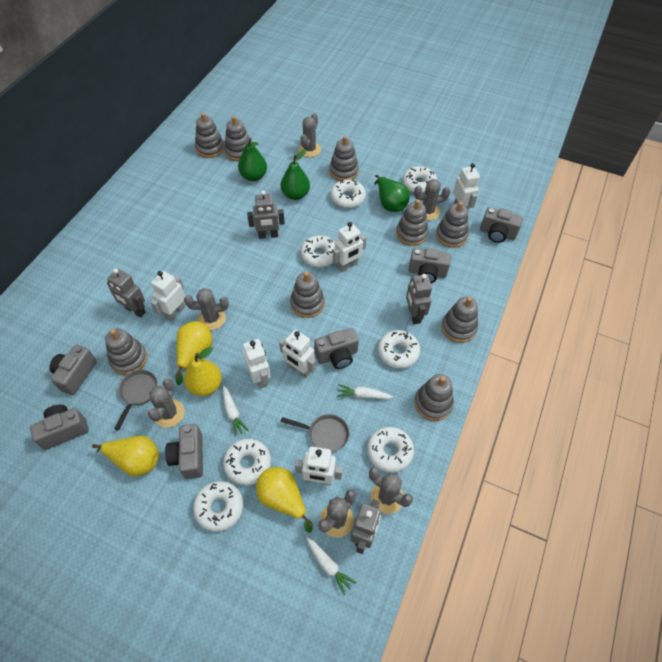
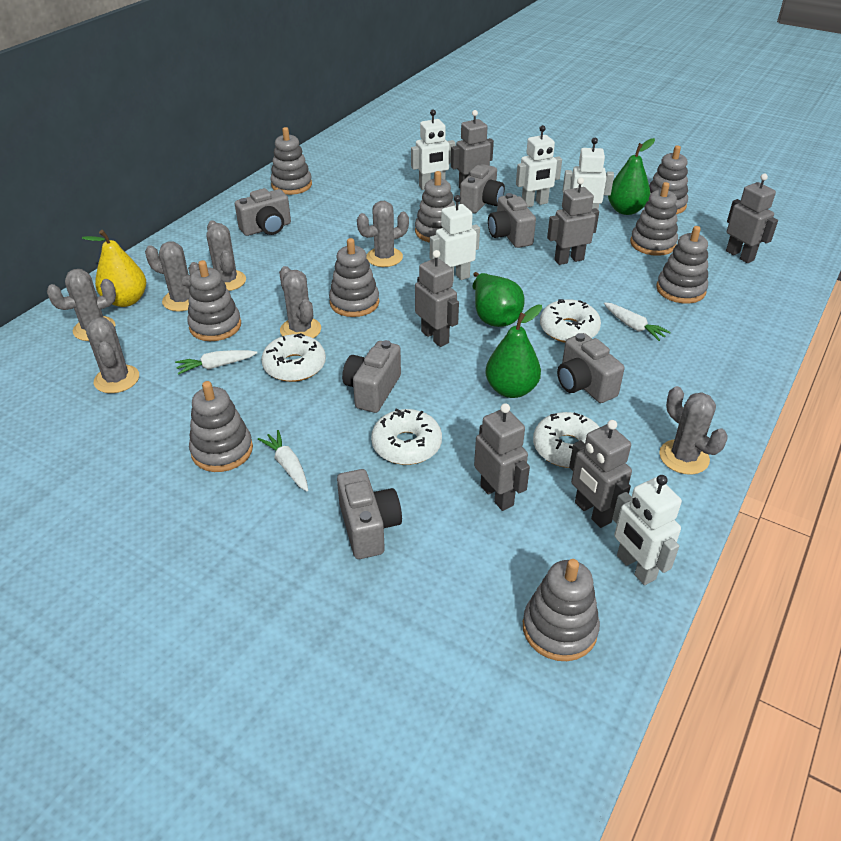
grey cactus: 6 -> 7
grey pan: 2 -> 0
grey robot: 4 -> 6
white donut: 7 -> 4
white robot: 6 -> 5
yellow pear: 4 -> 1

